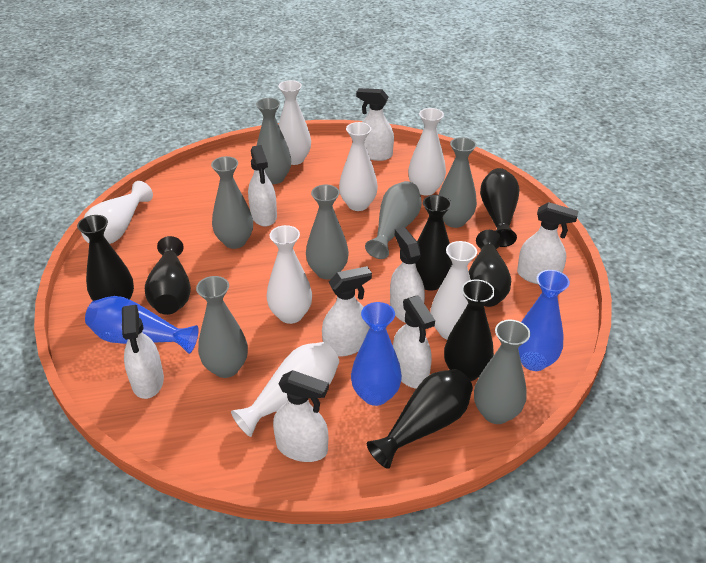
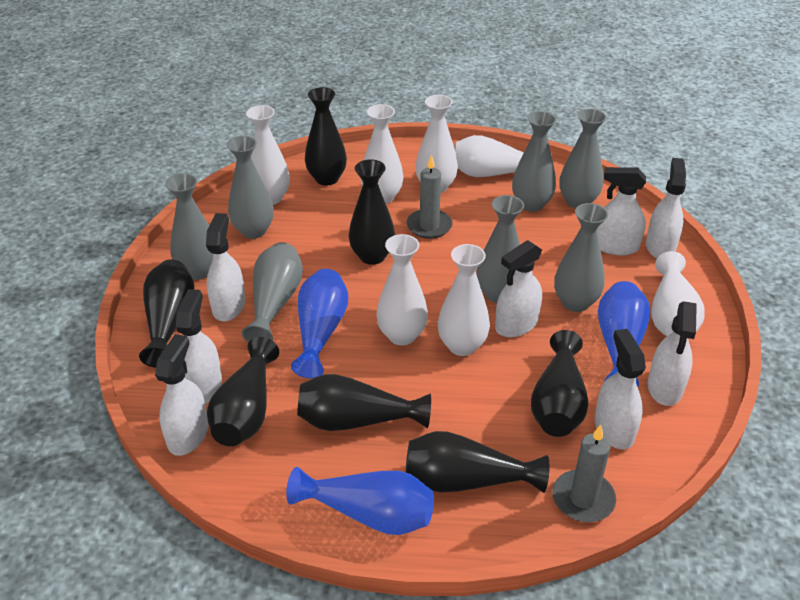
grey candle: 0 -> 2

